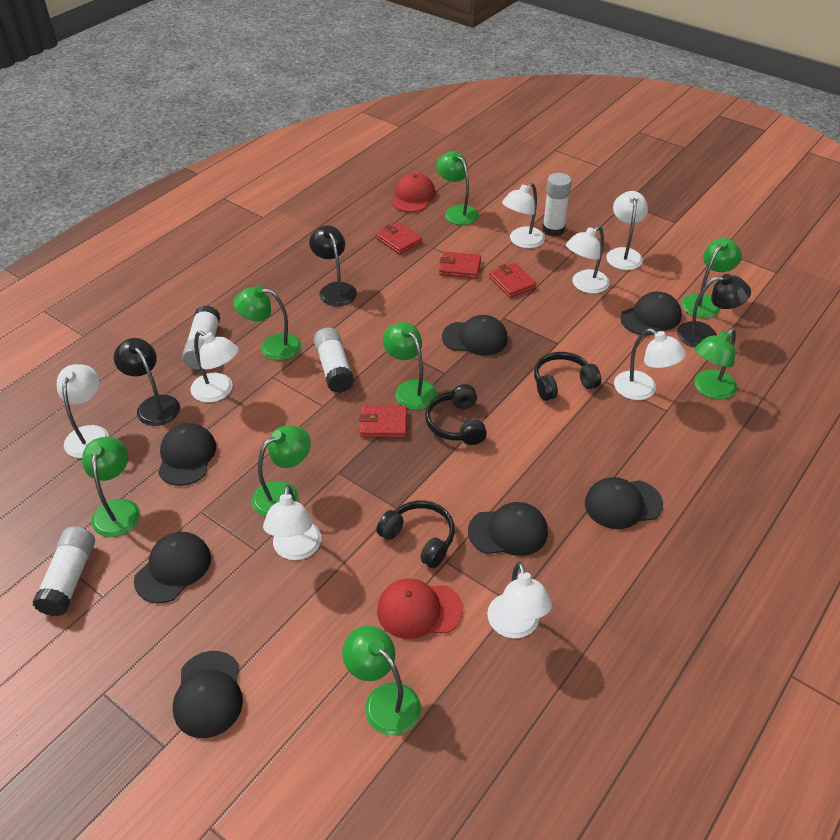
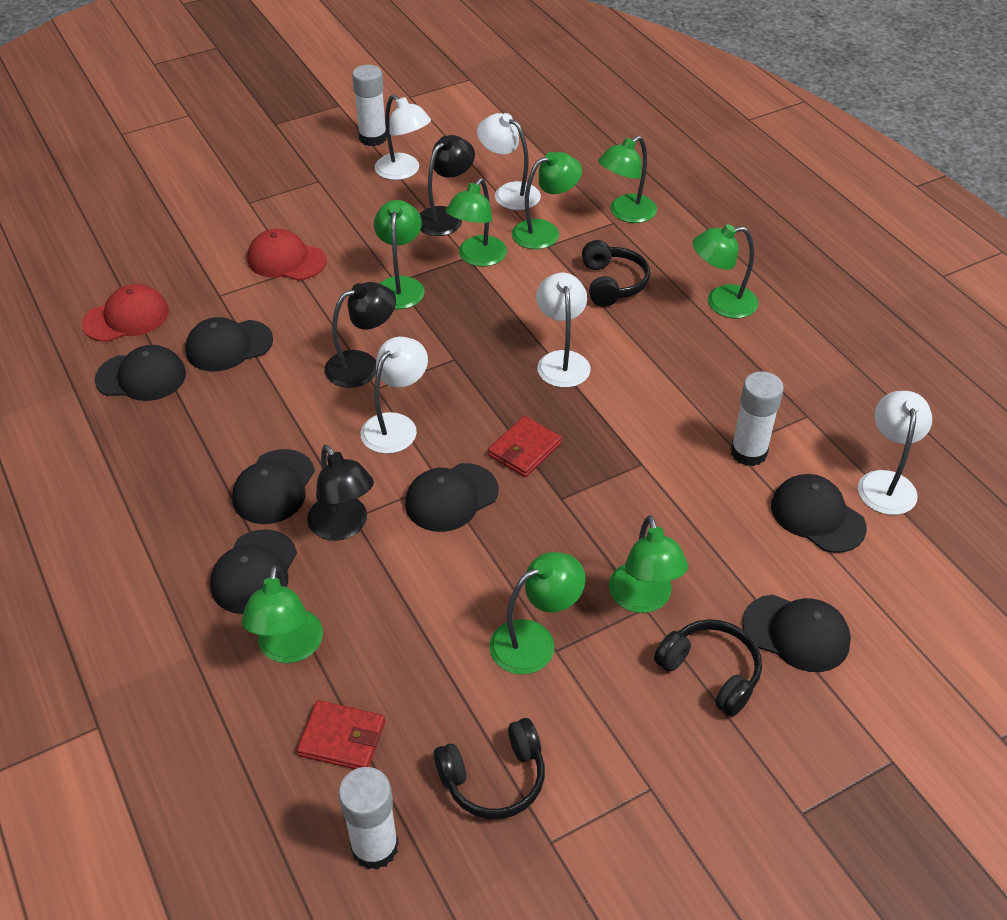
red wallet: 4 -> 2
white glue stick: 4 -> 3
white lamp: 8 -> 5

